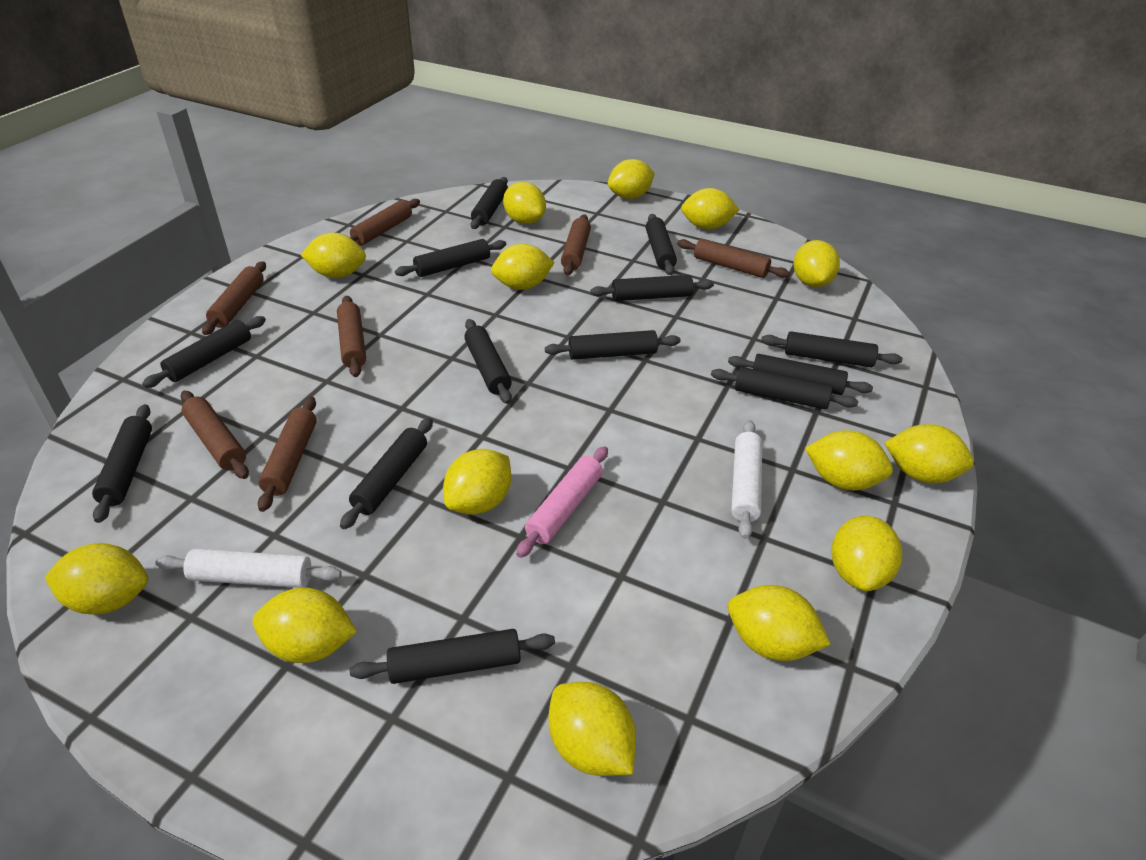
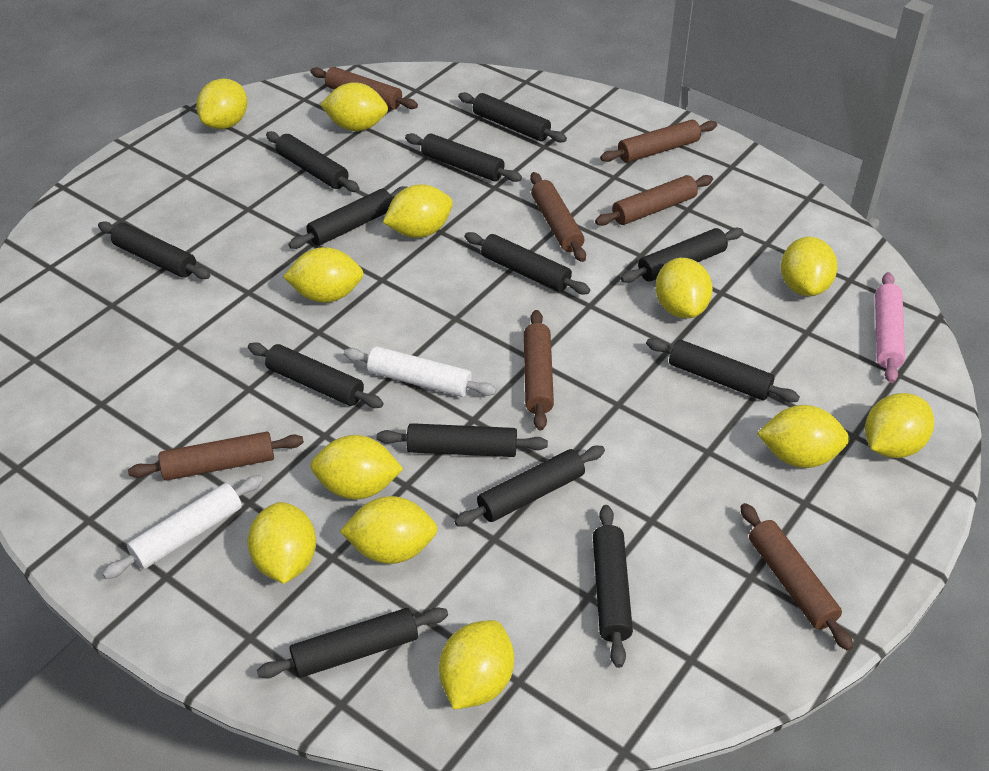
yellow lemon: 14 -> 12

